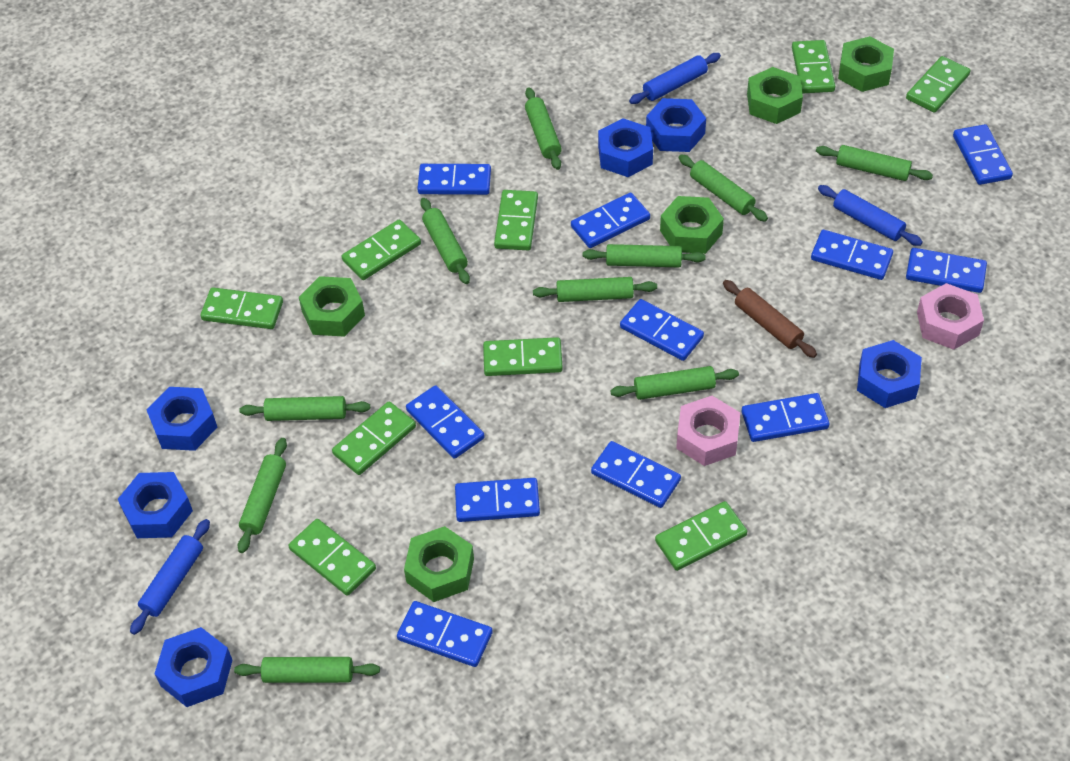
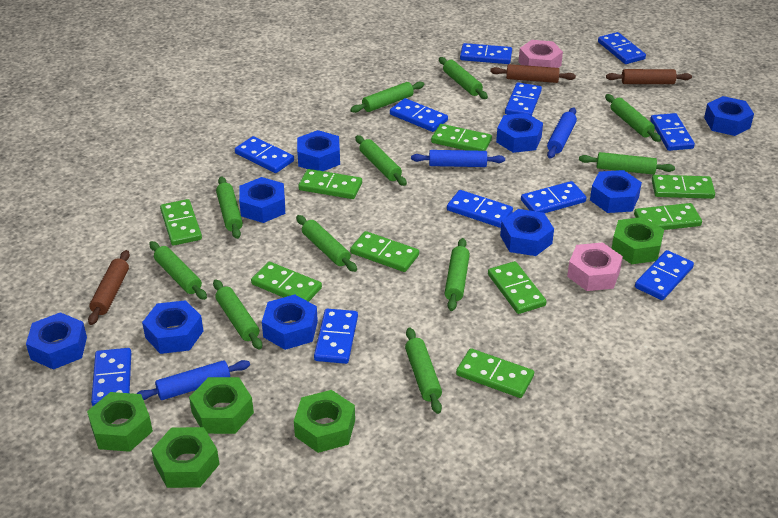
blue nut: 6 -> 9
brown rolling pin: 1 -> 3
green rolling pin: 10 -> 11

